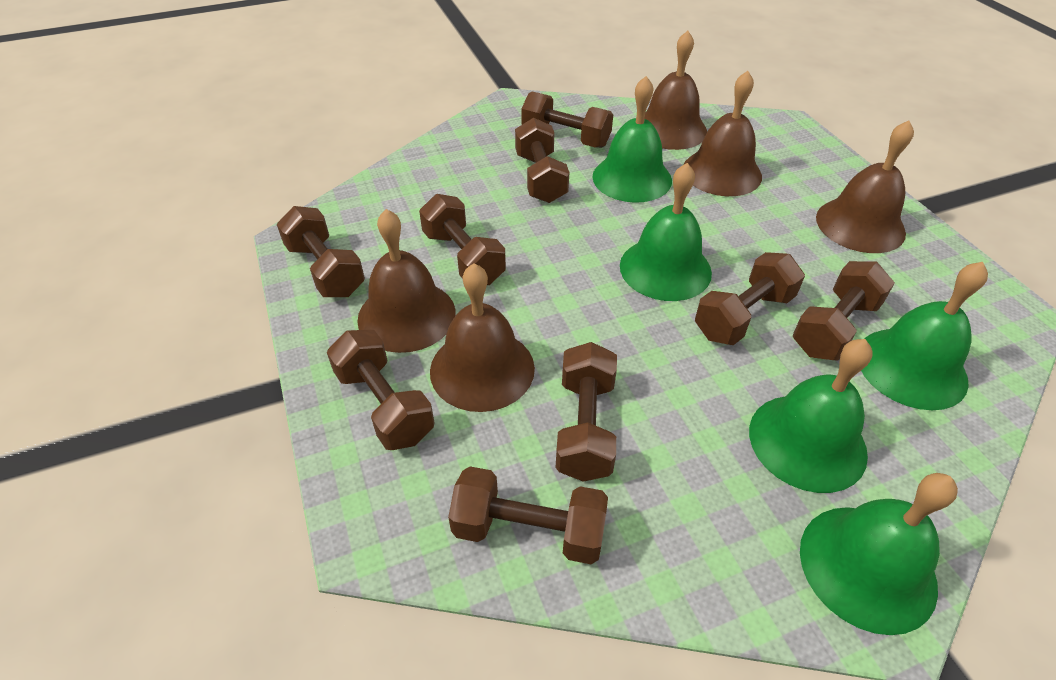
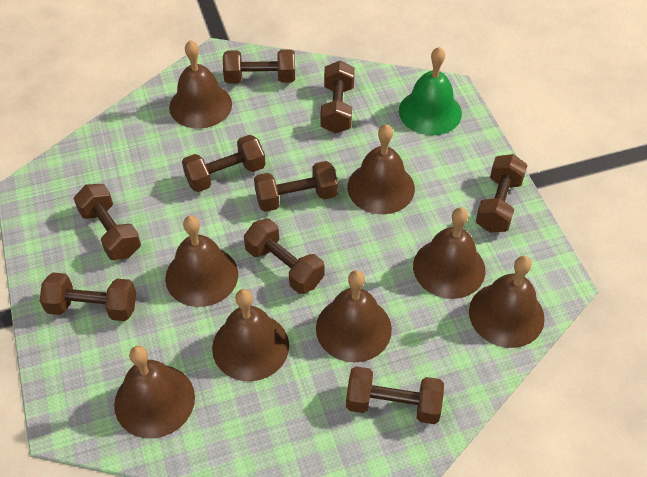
brown bell: 5 -> 8
green bell: 5 -> 1

